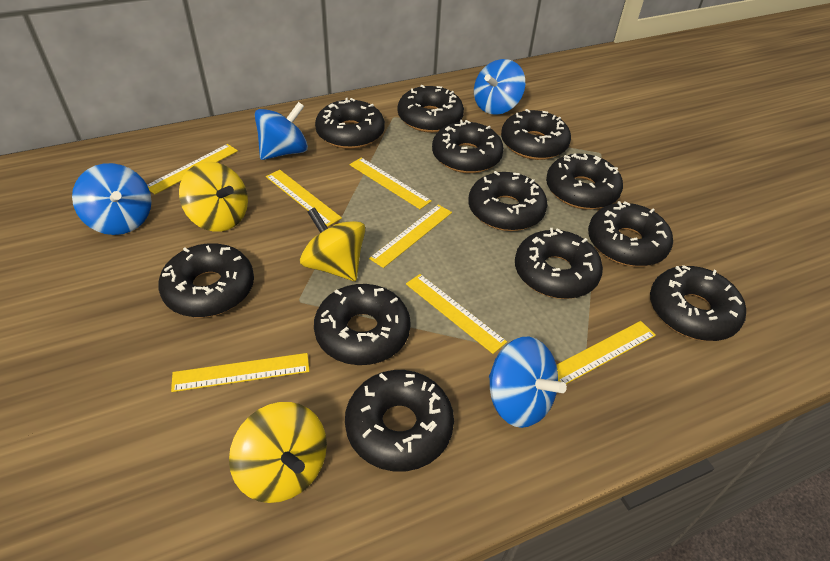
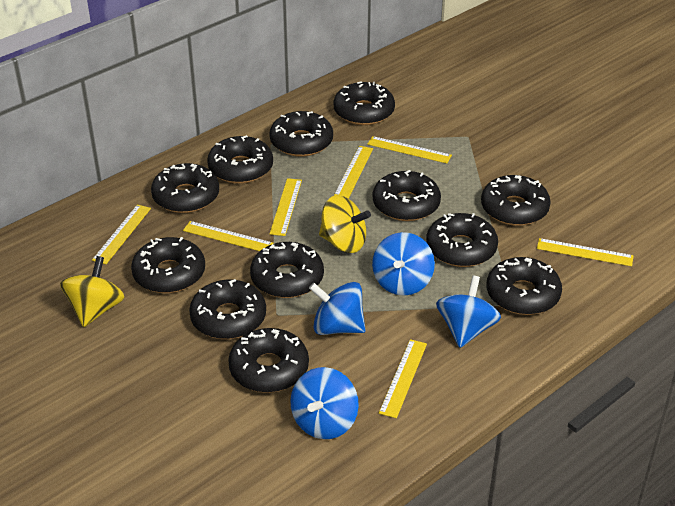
yellow spinning top: 3 -> 2

